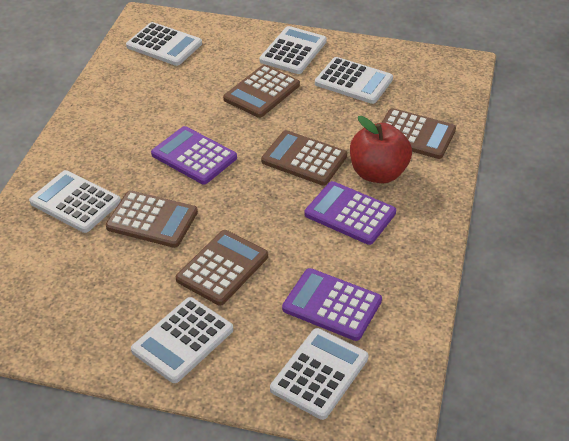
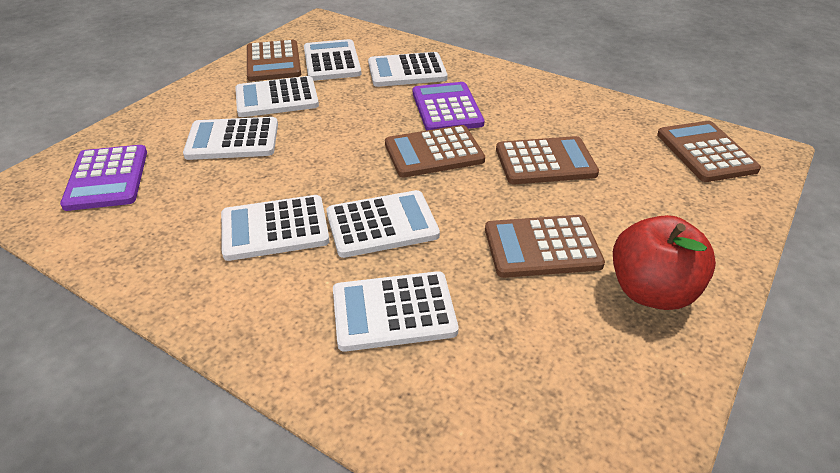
purple calculator: 3 -> 2
white calculator: 6 -> 7

